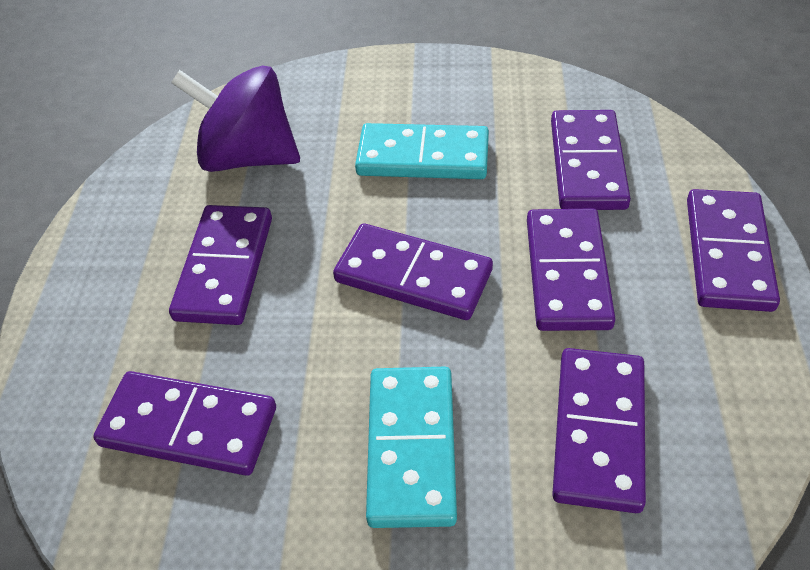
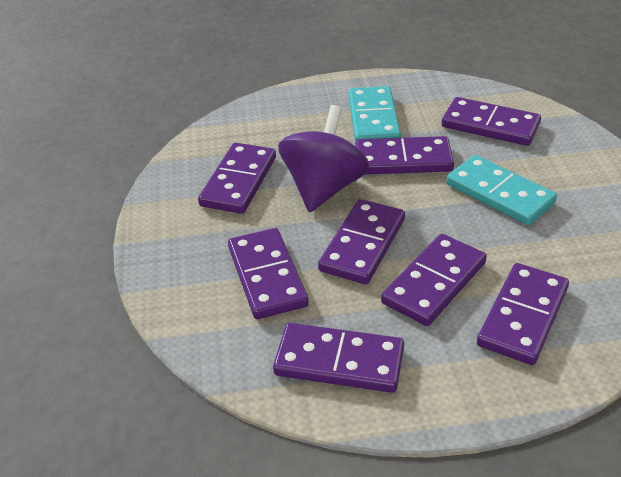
purple domino: 7 -> 8

